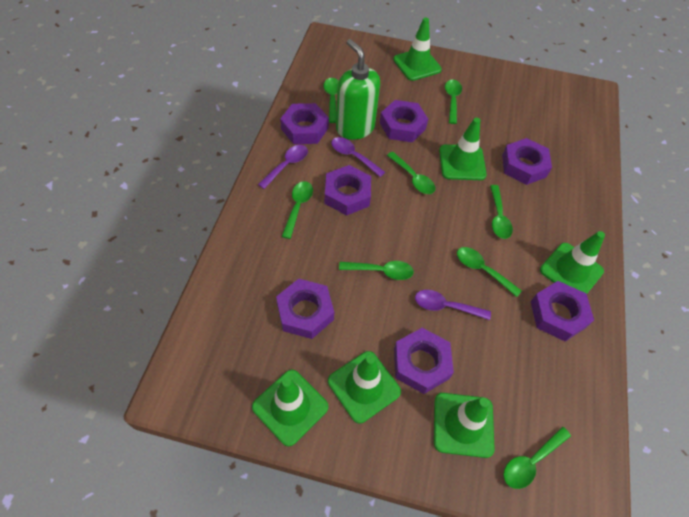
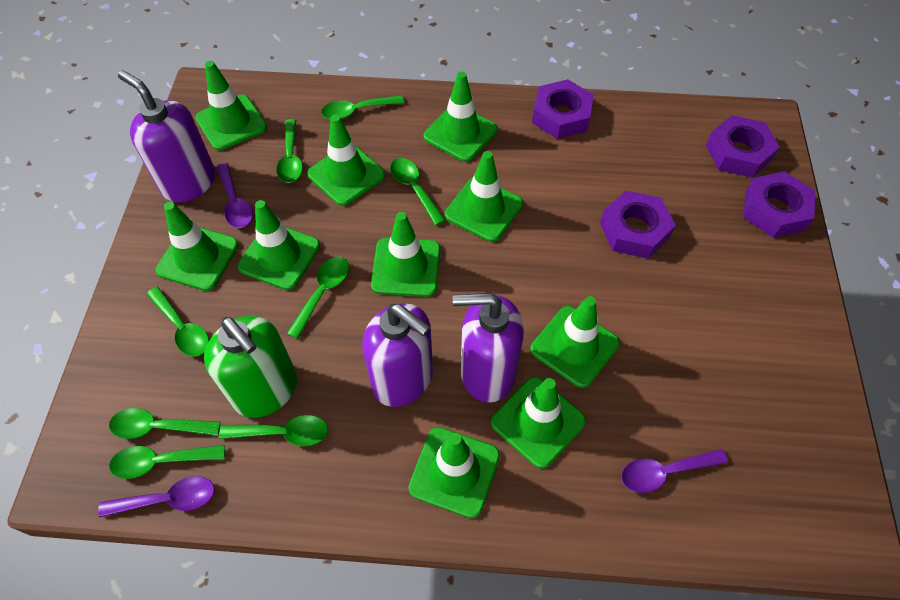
green traffic cone: 6 -> 10
purple nut: 7 -> 4
purple soap dispenser: 0 -> 3

